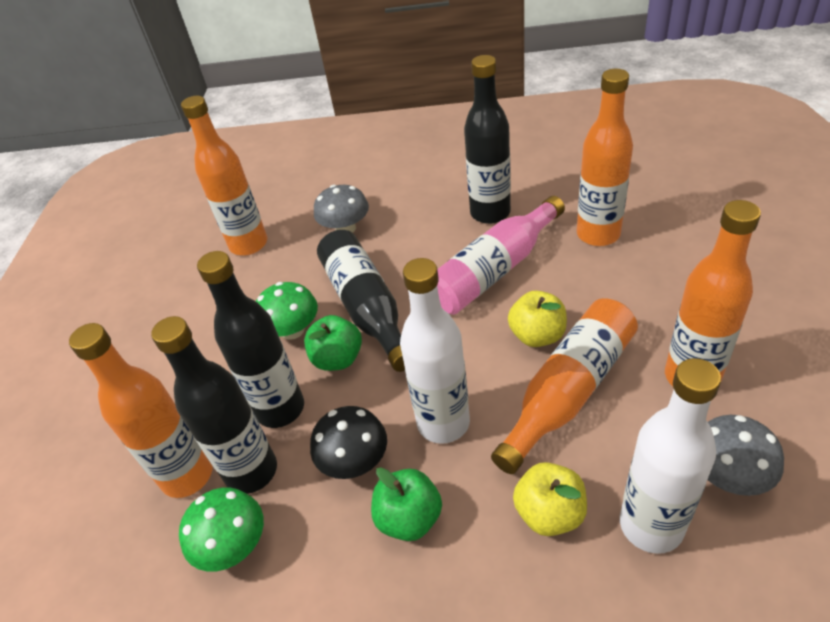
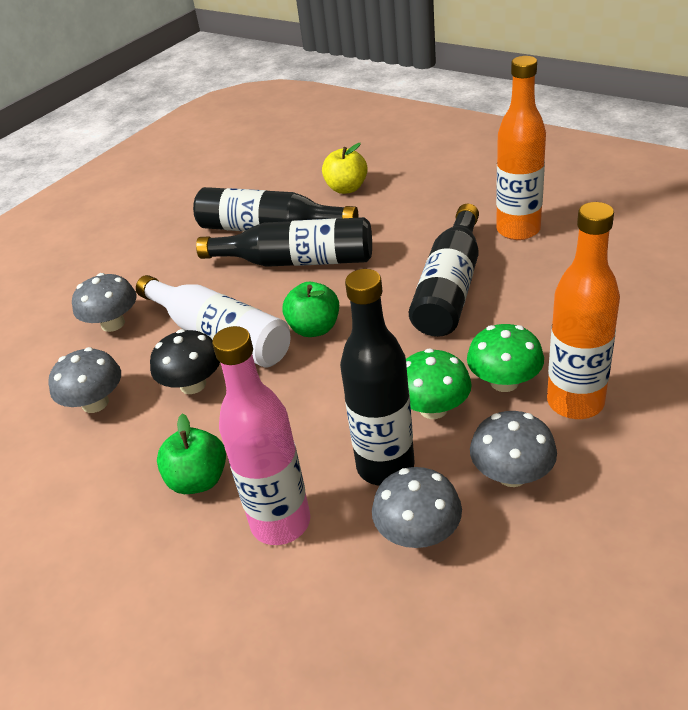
grey mushroom: 2 -> 4
orange bottle: 5 -> 2
white bottle: 2 -> 1
yellow apple: 2 -> 1

